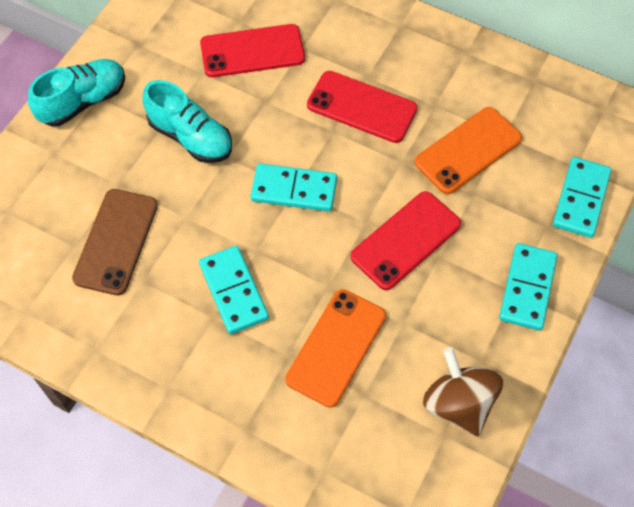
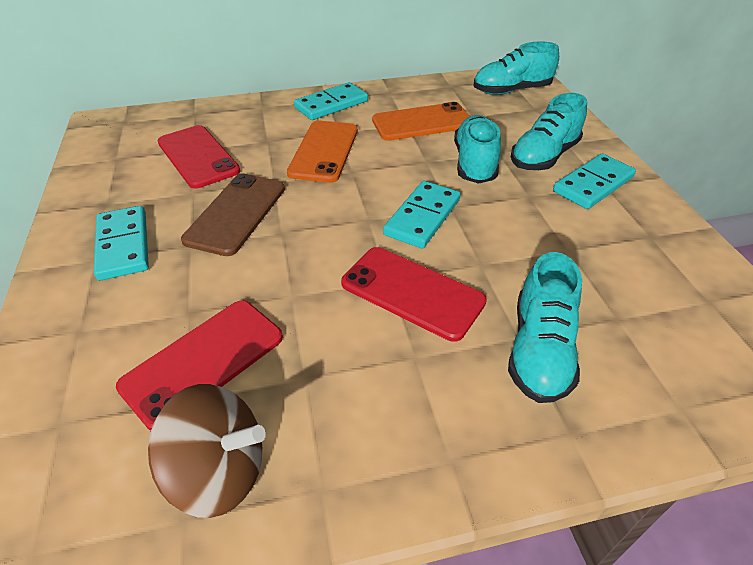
turquoise shoe: 2 -> 4

